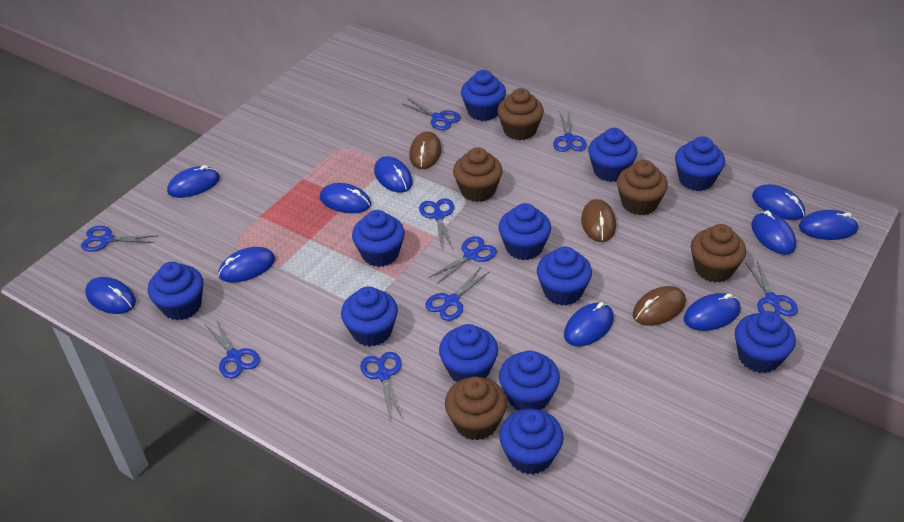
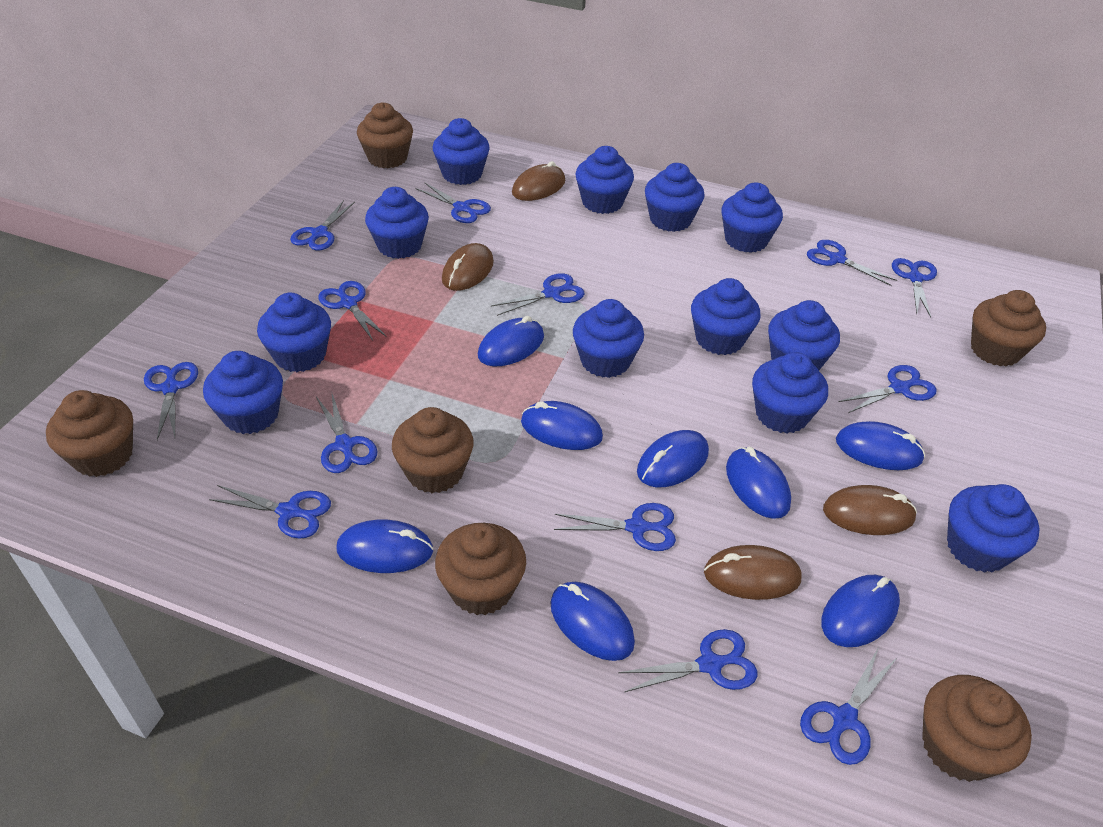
blue mouse: 10 -> 8
blue scissors: 9 -> 13
brown cupcake: 5 -> 6
brown mouse: 3 -> 4

